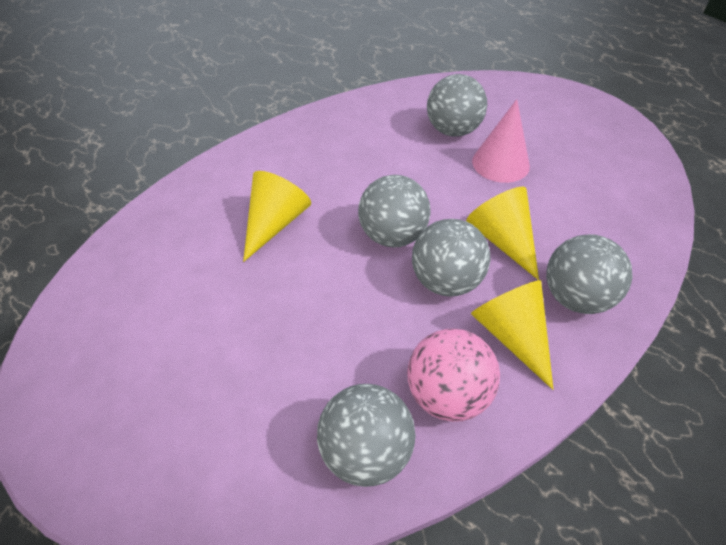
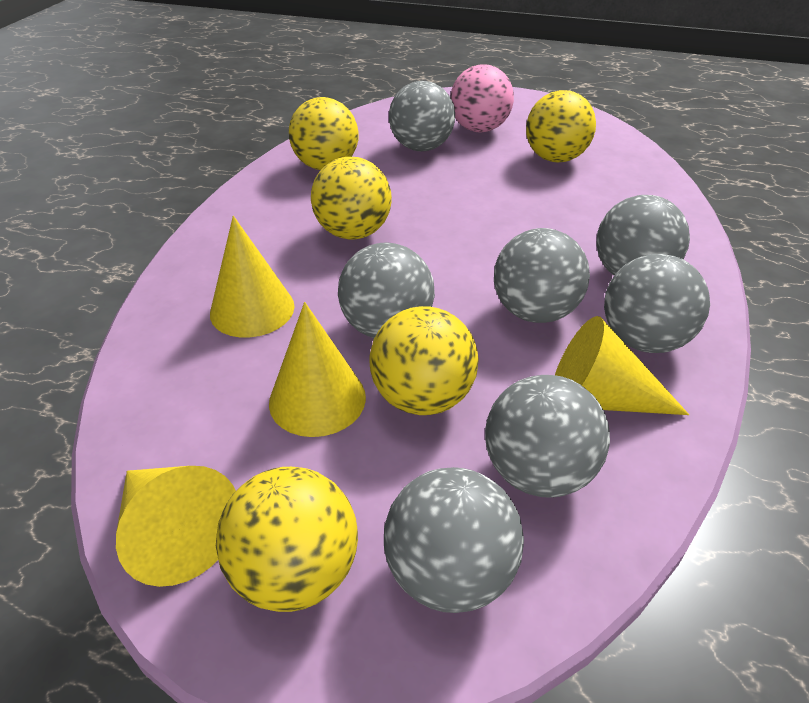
grey ball: 5 -> 7
pink cone: 1 -> 0
yellow ball: 0 -> 5
yellow cone: 3 -> 4

